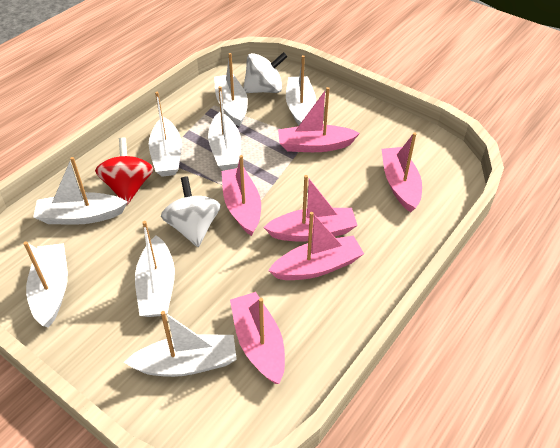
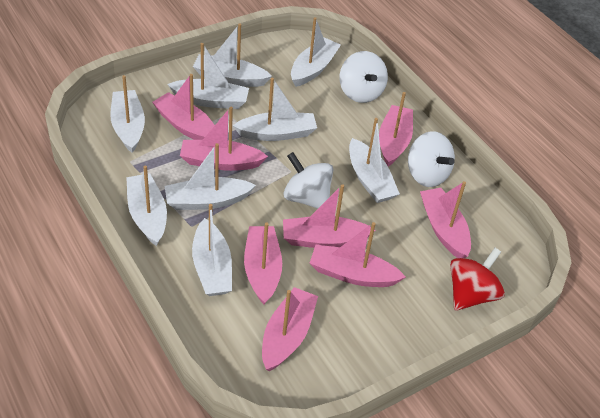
pink boat: 6 -> 8
white boat: 8 -> 9
white spinning top: 2 -> 3

